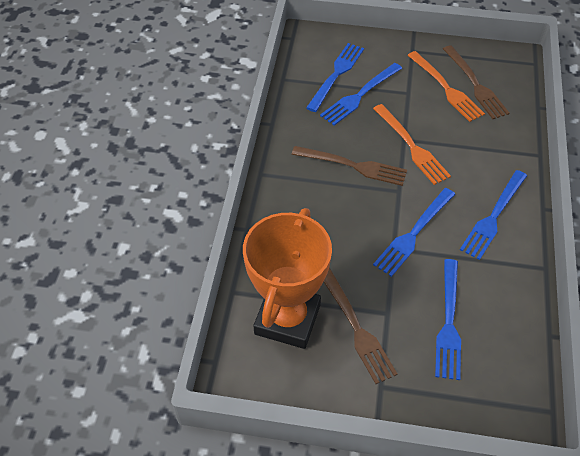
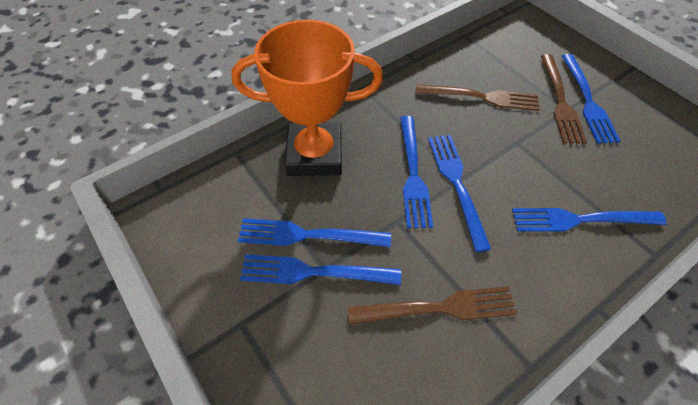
blue fork: 5 -> 6
orange fork: 2 -> 0

